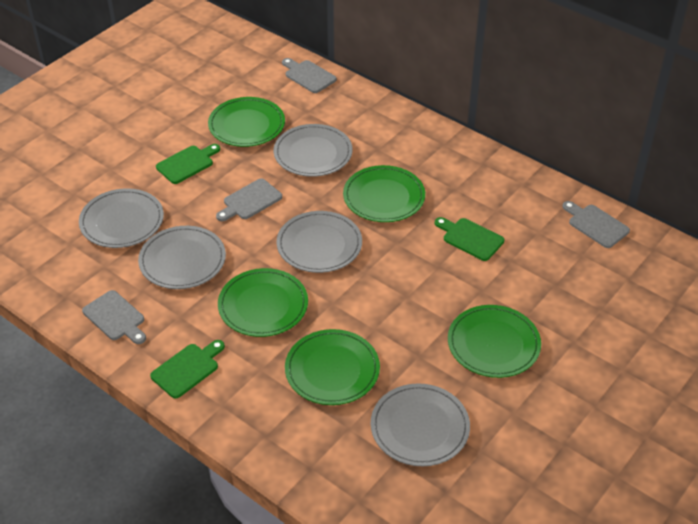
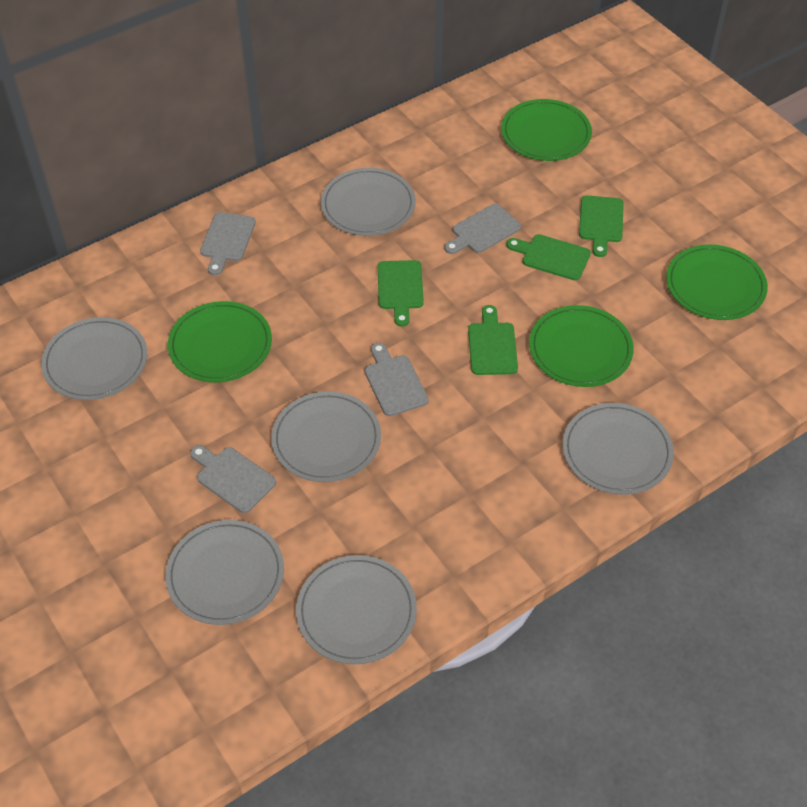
green cutting board: 3 -> 4
green plate: 5 -> 4
grey plate: 5 -> 6

